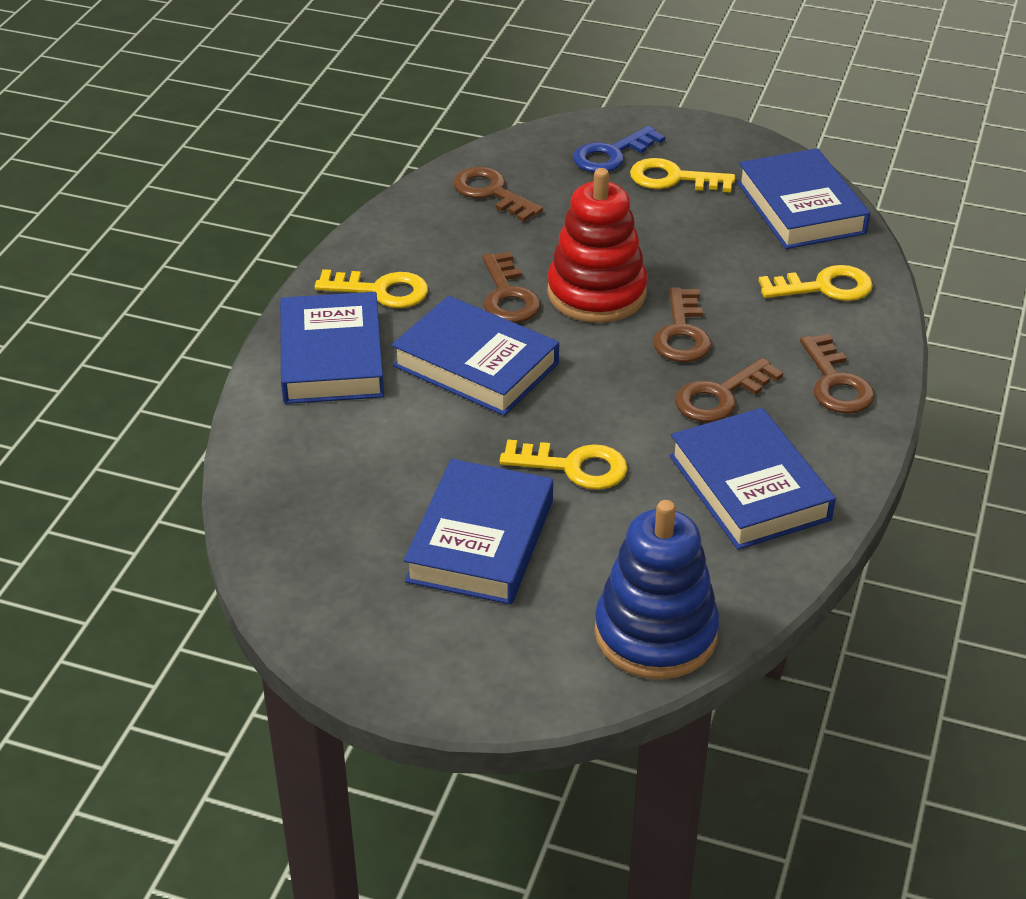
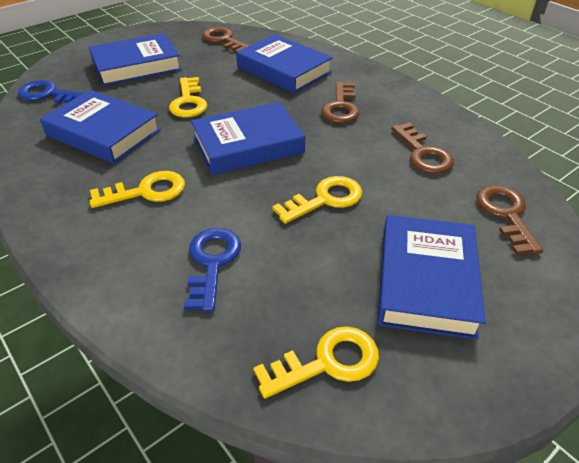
blue key: 1 -> 2
blue stacking toy: 1 -> 0
brown key: 5 -> 4
red stacking toy: 1 -> 0

